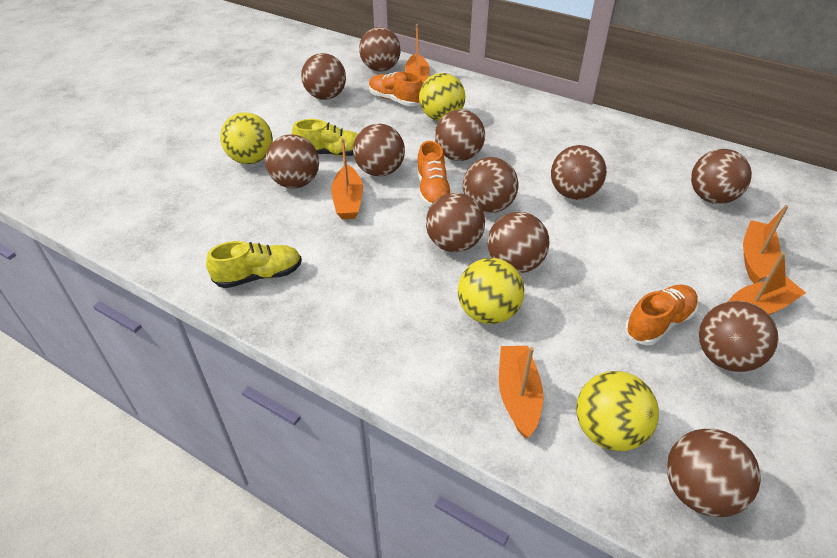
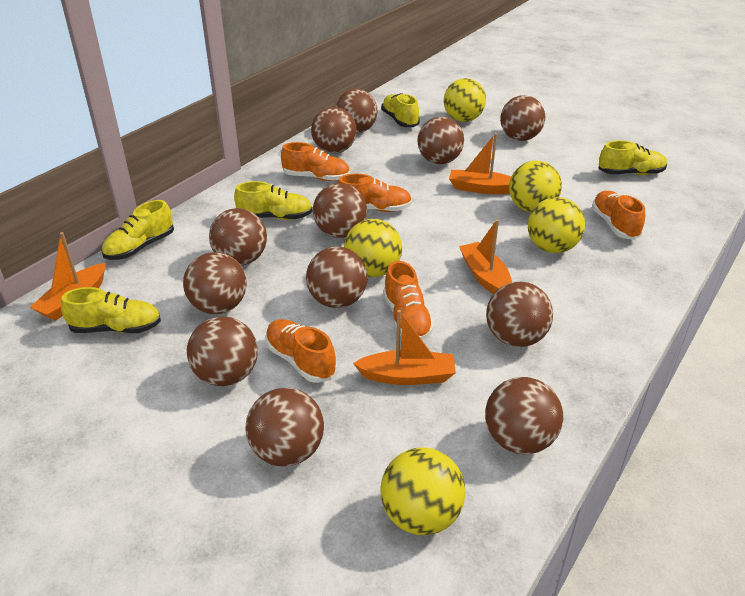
orange boat: 5 -> 4
orange shoe: 3 -> 5
yellow ball: 4 -> 5
yellow shoe: 2 -> 5

